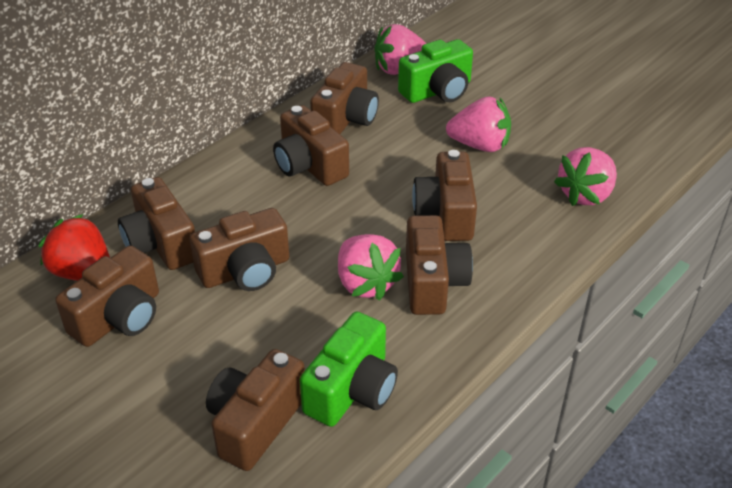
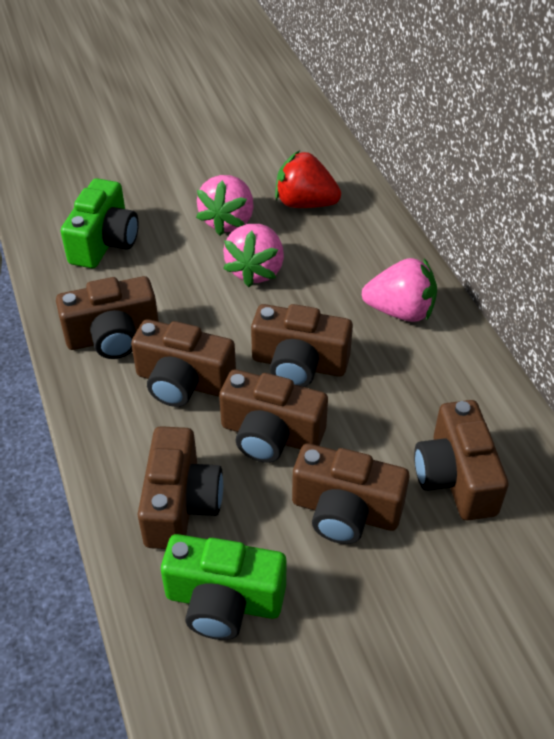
brown camera: 8 -> 7
pink strawberry: 4 -> 3

